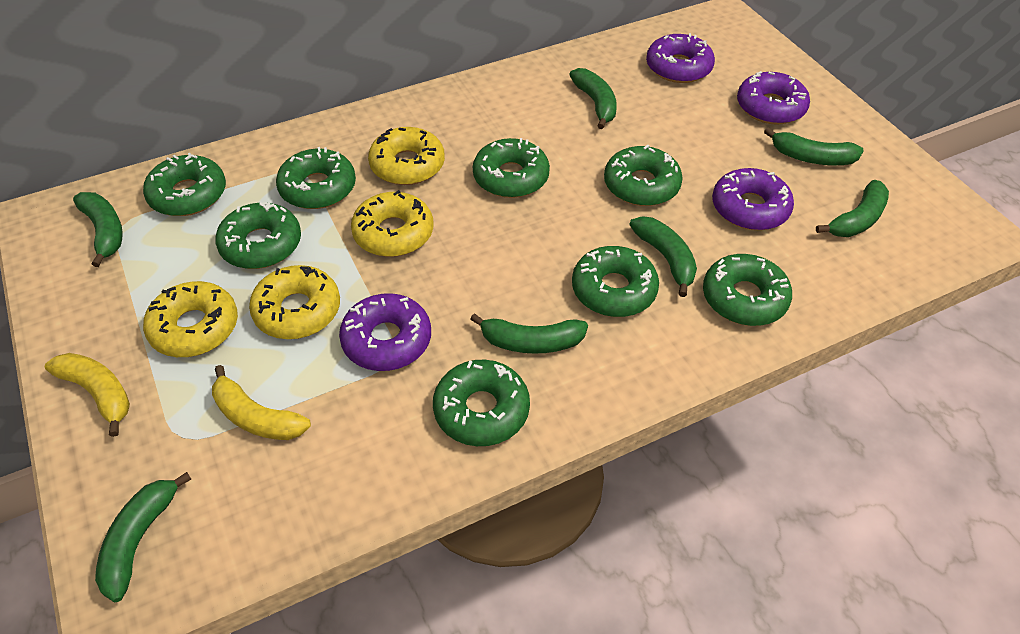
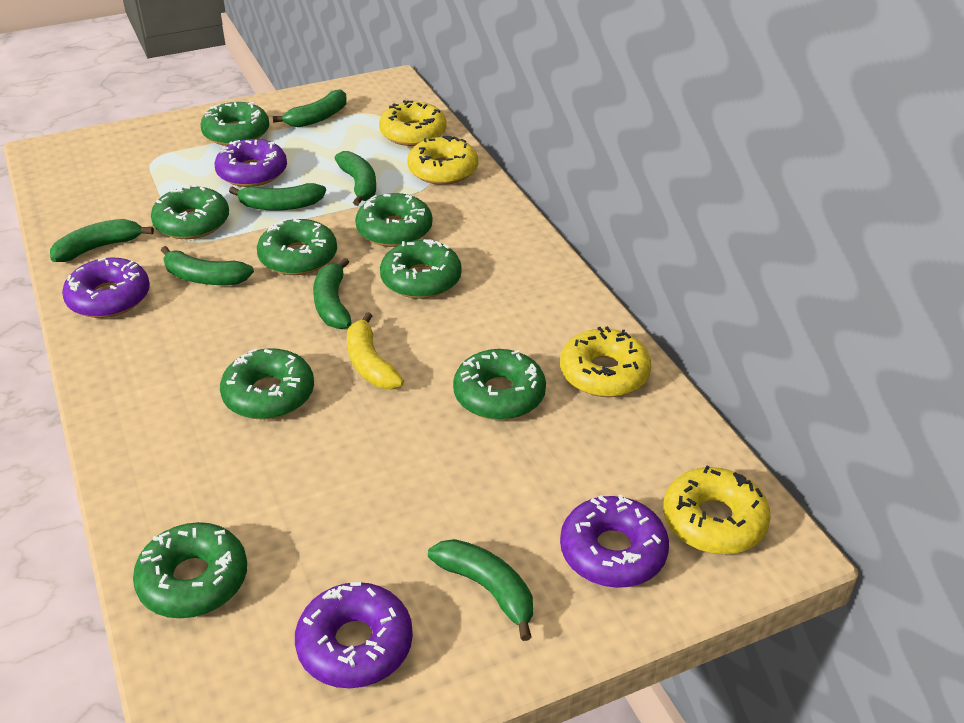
yellow banana: 2 -> 1

